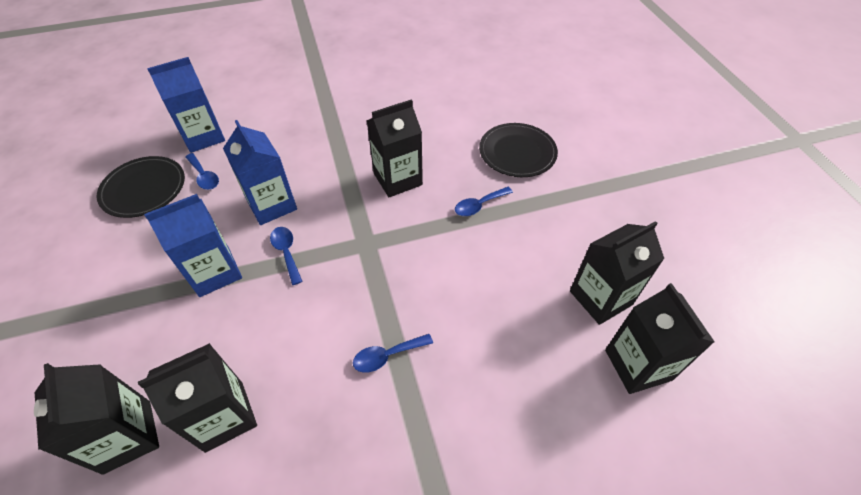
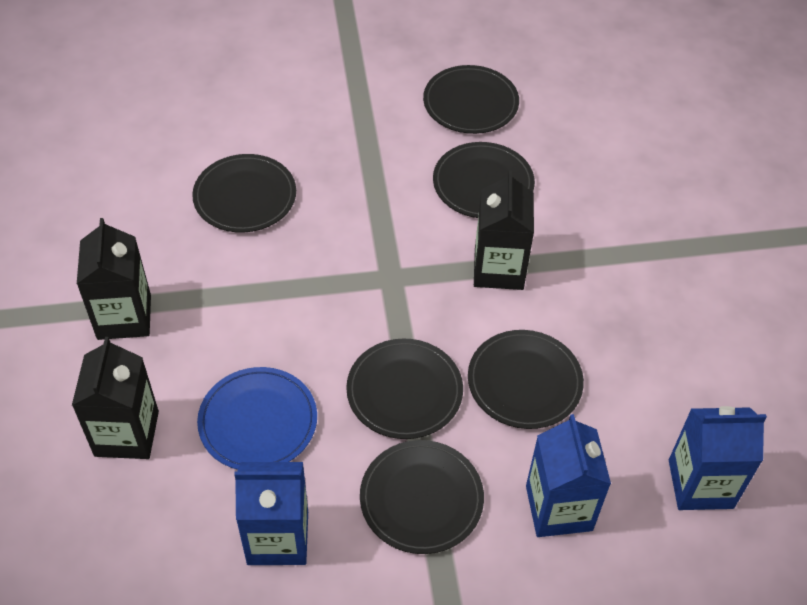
black carton: 5 -> 3
black plate: 2 -> 6
blue plate: 0 -> 1
blue spoon: 4 -> 0

